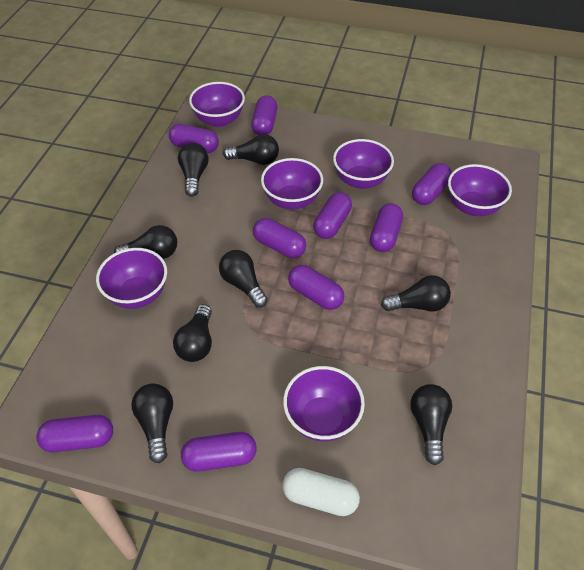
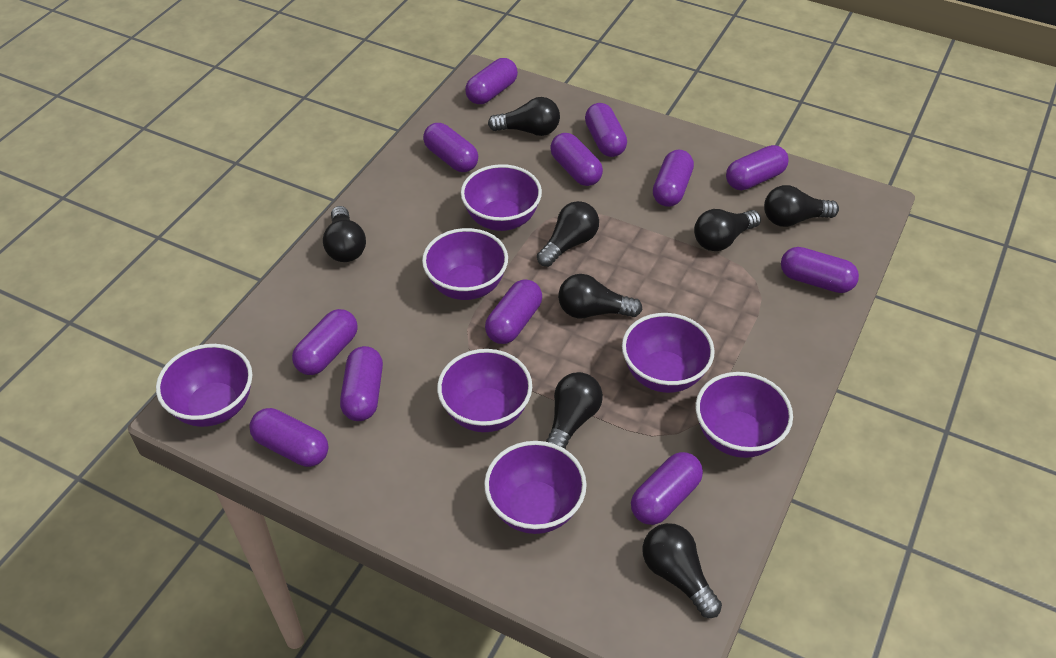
purple bowl: 6 -> 7
purple capsule: 9 -> 12
white capsule: 1 -> 0

